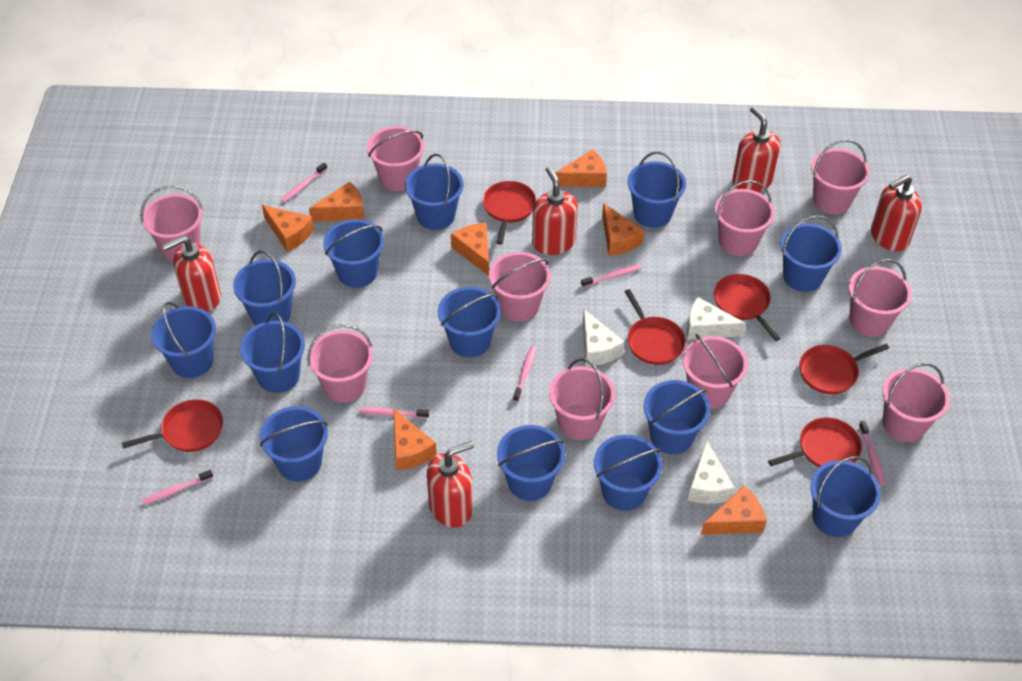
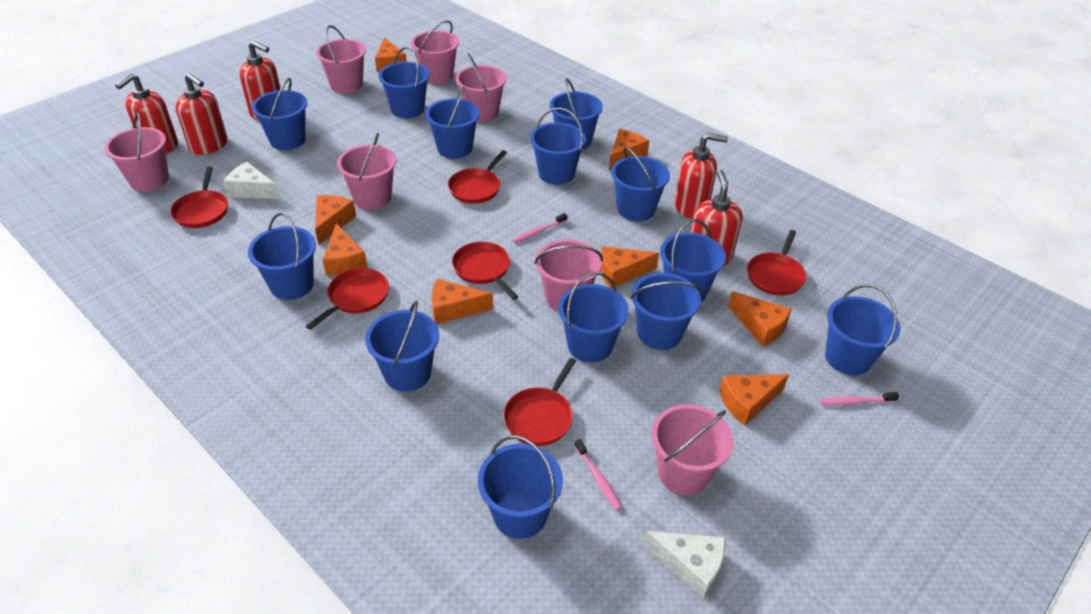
orange cheese: 7 -> 8
pink bucket: 10 -> 7
pink toothbrush: 6 -> 3
white cheese: 3 -> 2

